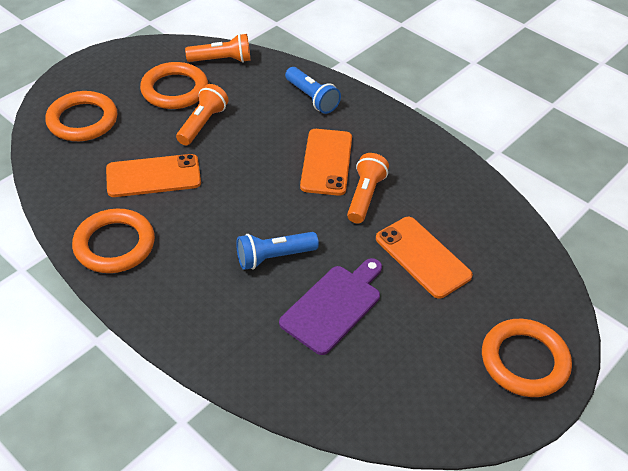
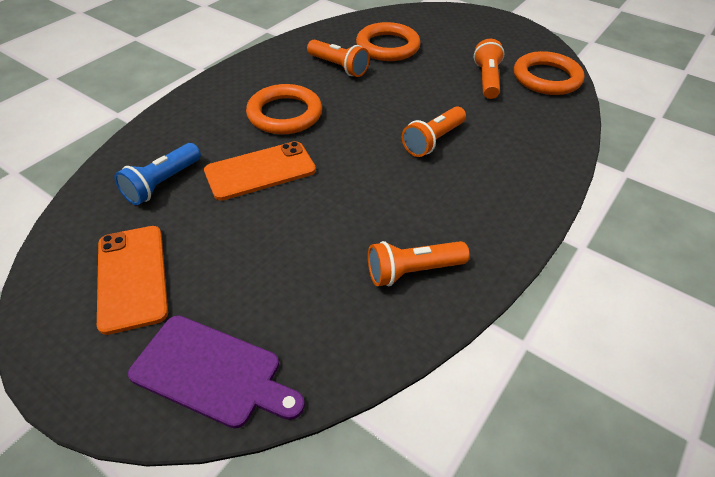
blue flashlight: 2 -> 1
orange flashlight: 3 -> 4
orange phone: 3 -> 2
orange ring: 4 -> 3

